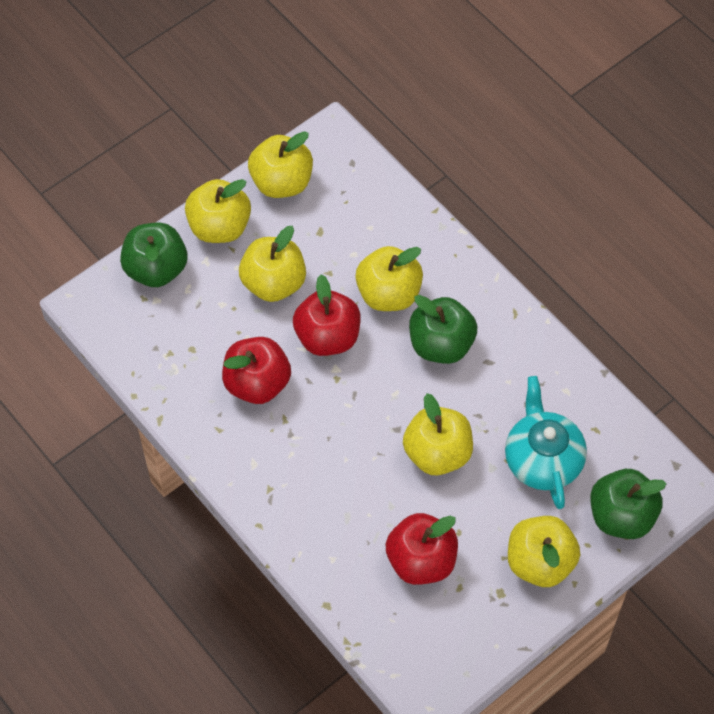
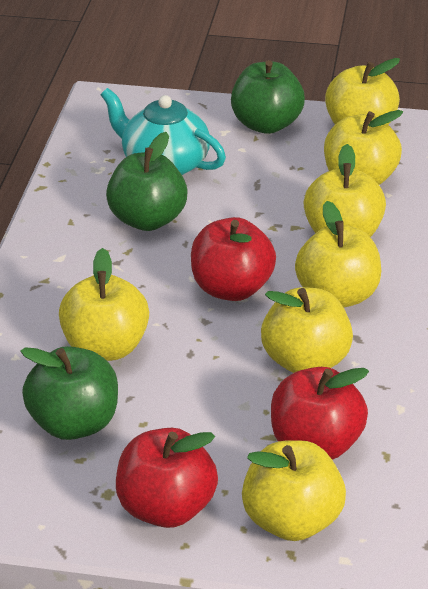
yellow apple: 6 -> 7

